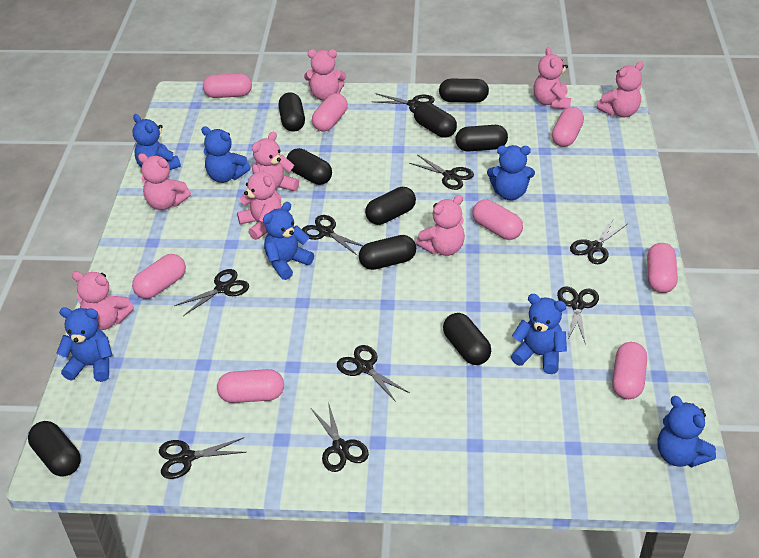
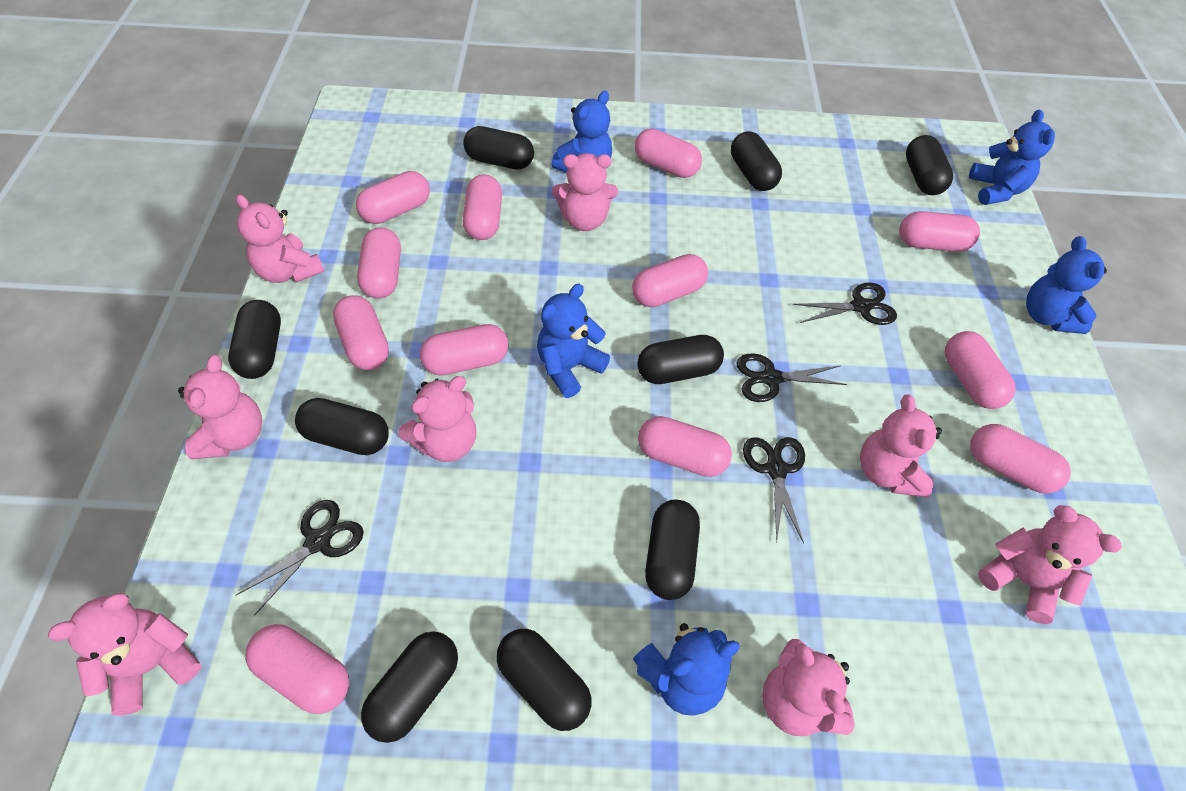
black scissors: 9 -> 4
blue teddy bear: 7 -> 5
pink capsule: 8 -> 12

